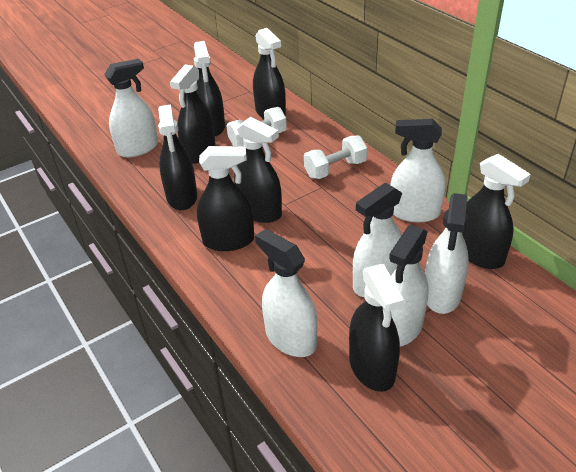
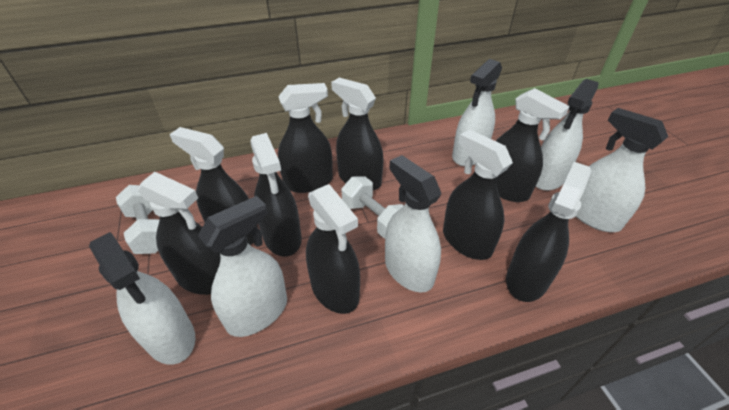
black spray bottle: 8 -> 9

